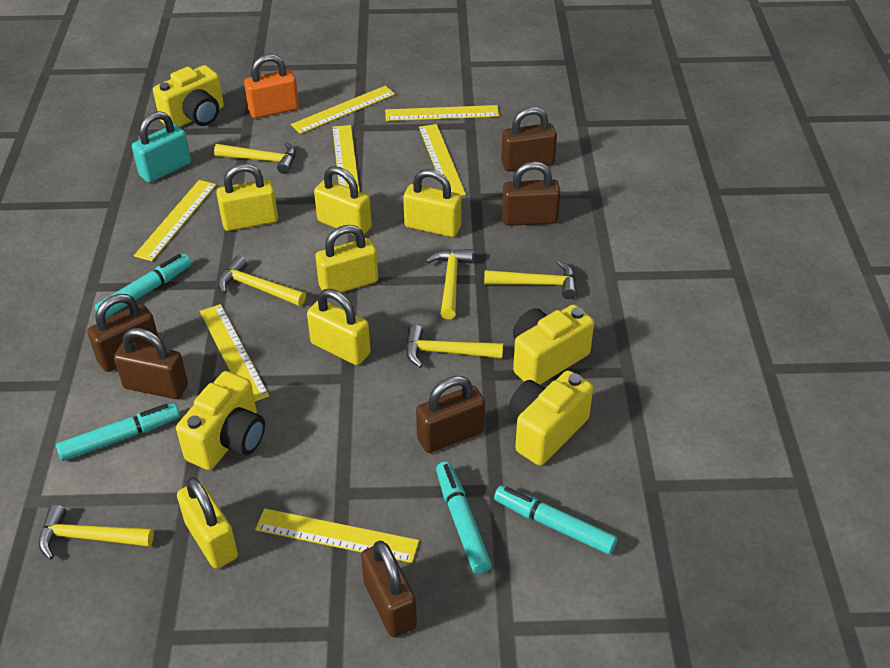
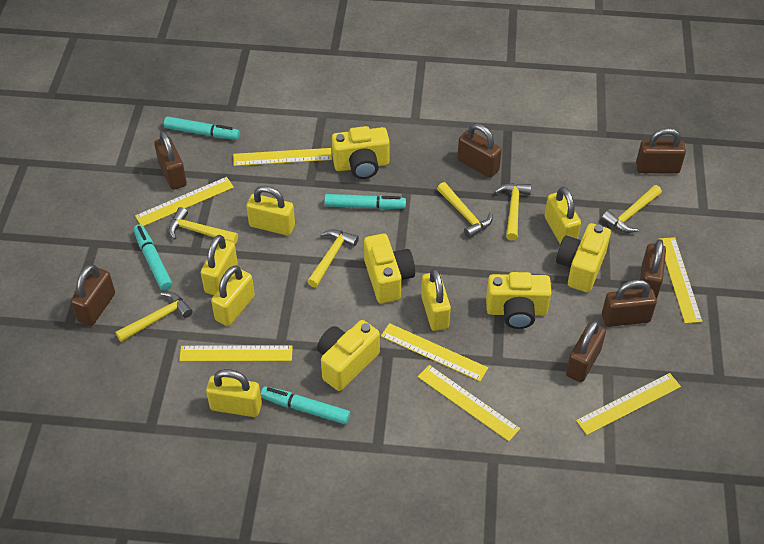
brown padlock: 6 -> 7
orange padlock: 1 -> 0
turquoise padlock: 1 -> 0
yellow camera: 4 -> 5

